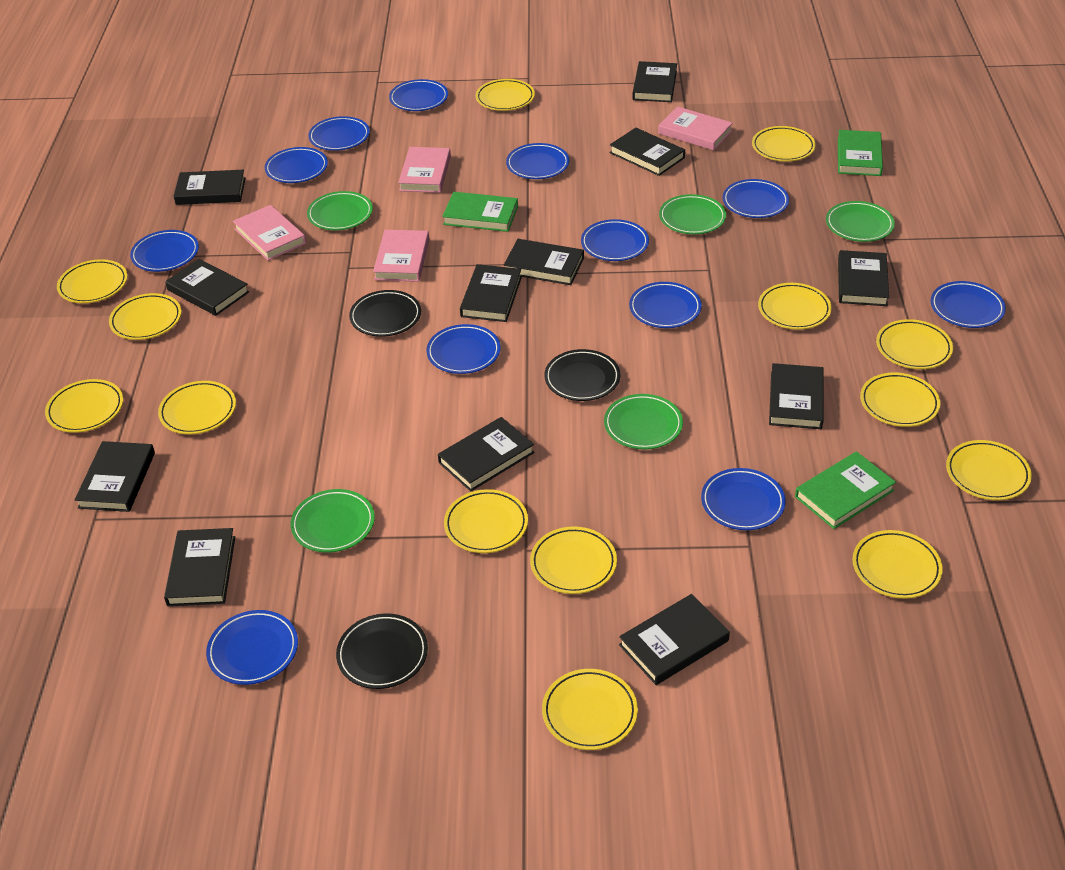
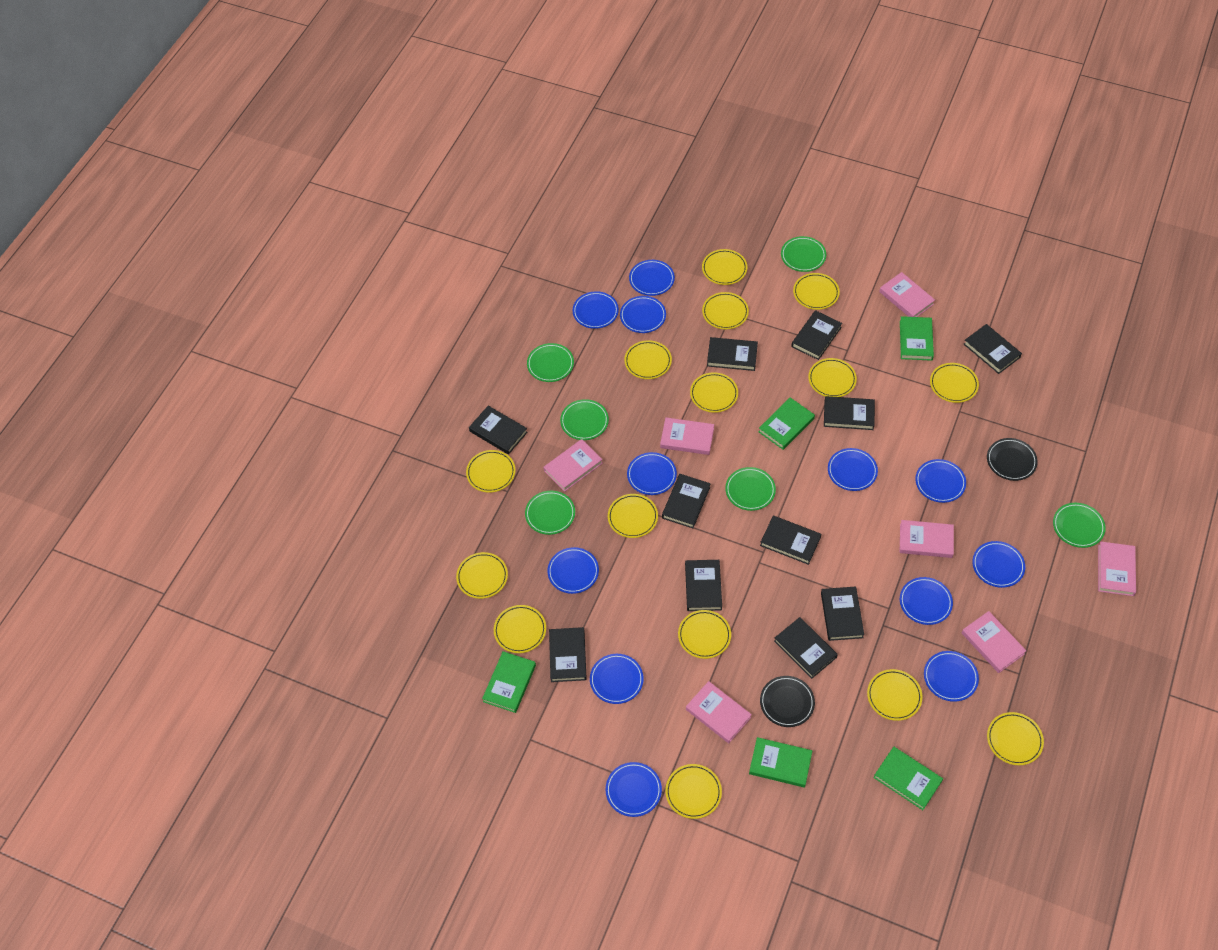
black book: 12 -> 11
black plate: 3 -> 2
green book: 3 -> 5
green plate: 5 -> 6
pink book: 4 -> 7
yellow plate: 14 -> 15

